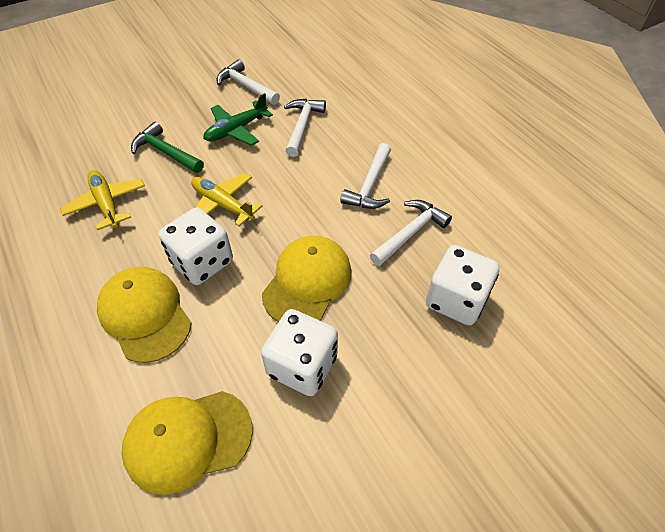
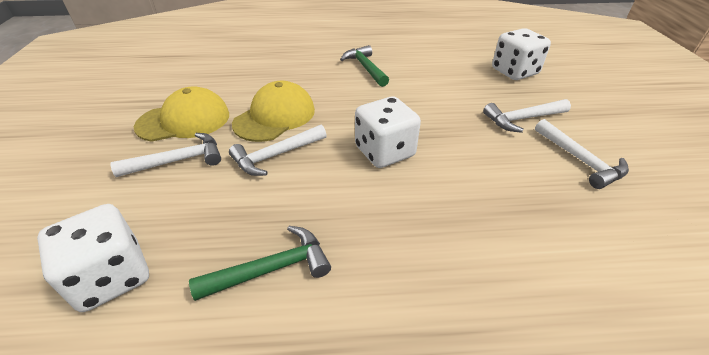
green hammer: 1 -> 2
green plane: 1 -> 0
yellow cap: 3 -> 2
yellow plane: 2 -> 0

